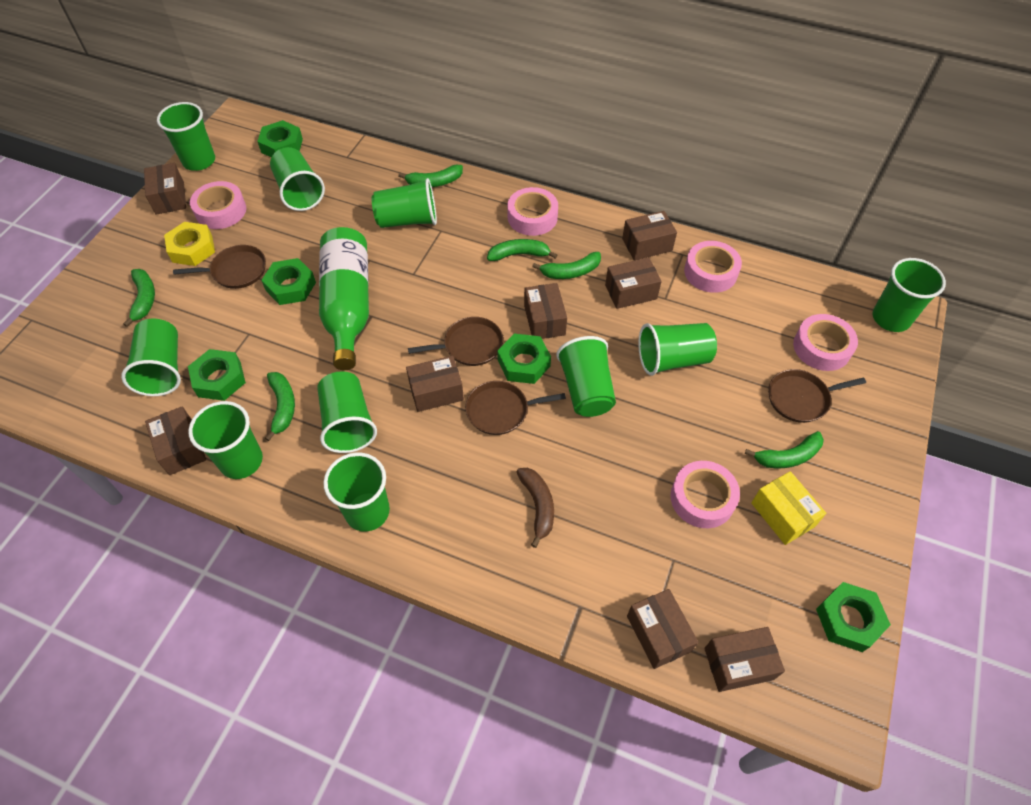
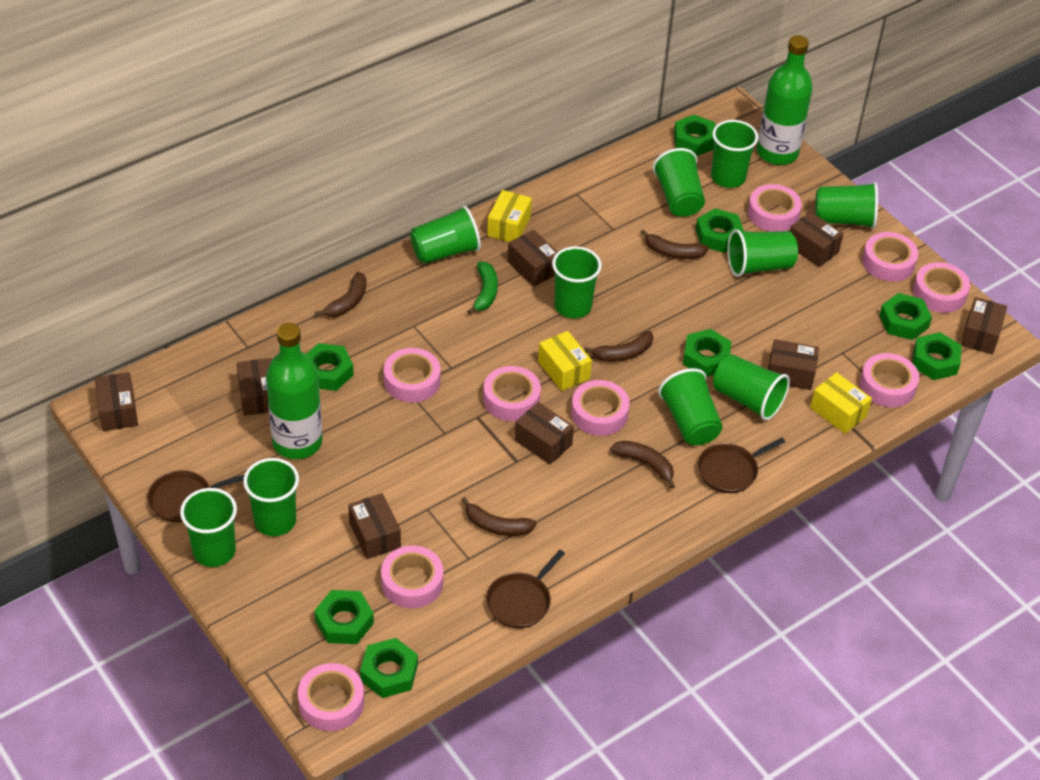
brown banana: 1 -> 5
brown pan: 4 -> 3
green banana: 6 -> 1
green bottle: 1 -> 2
green nut: 5 -> 8
pink tape: 5 -> 9
yellow box: 1 -> 3
yellow nut: 1 -> 0

